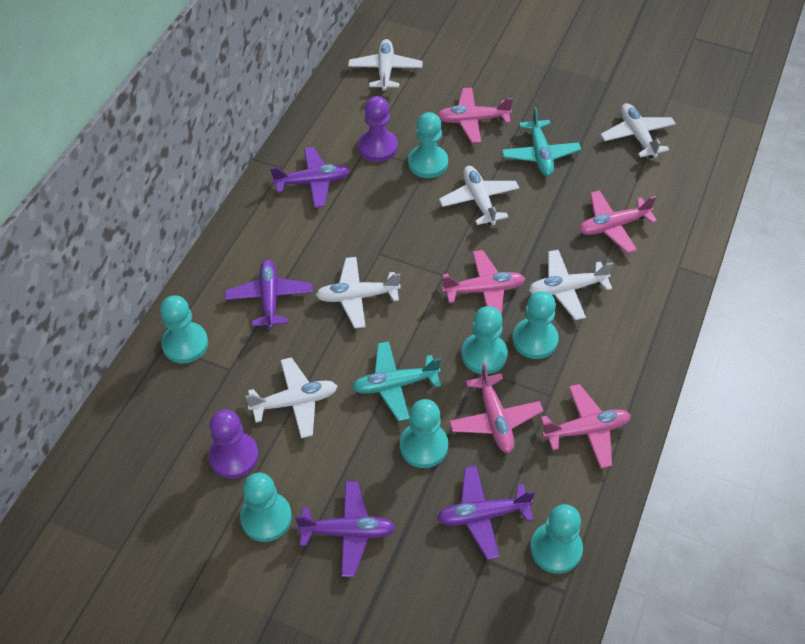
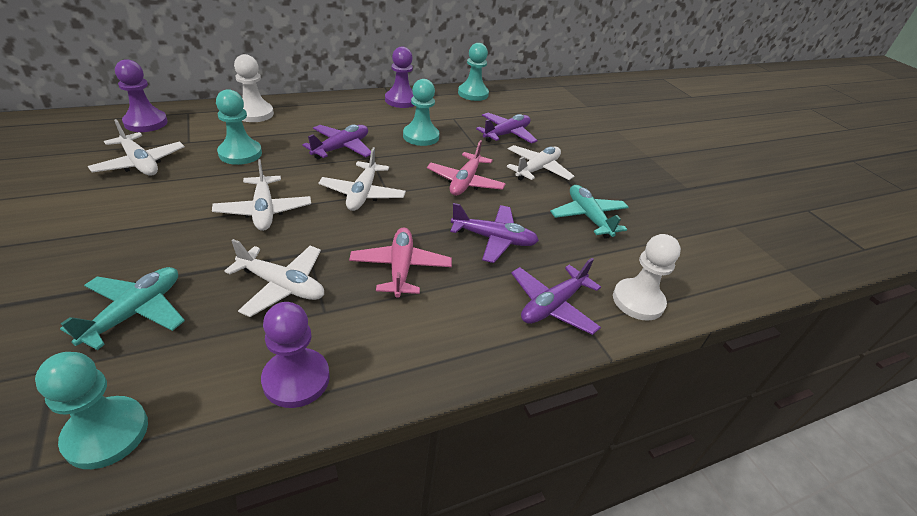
pink plane: 5 -> 2
purple pawn: 2 -> 3
turquoise pawn: 7 -> 4
white pawn: 0 -> 2
white plane: 6 -> 5

